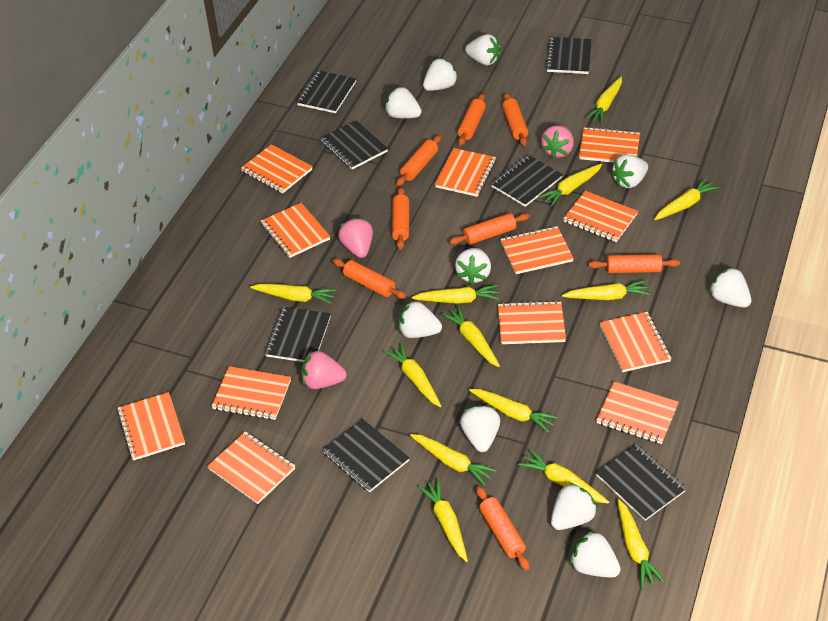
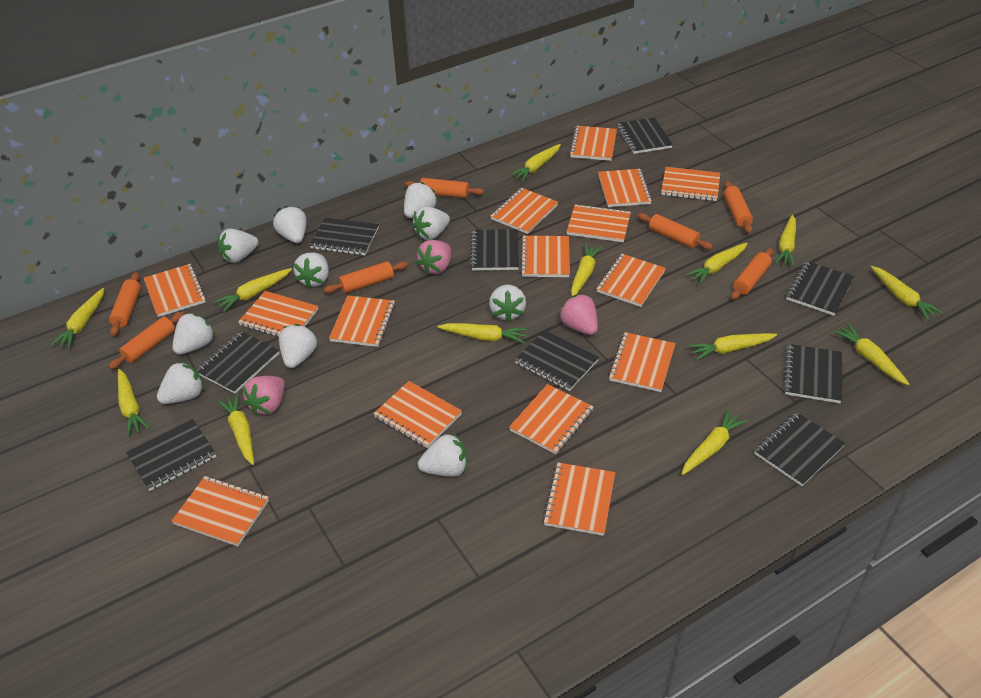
black notebook: 7 -> 9
orange notebook: 12 -> 15
orange rolling pin: 8 -> 7

